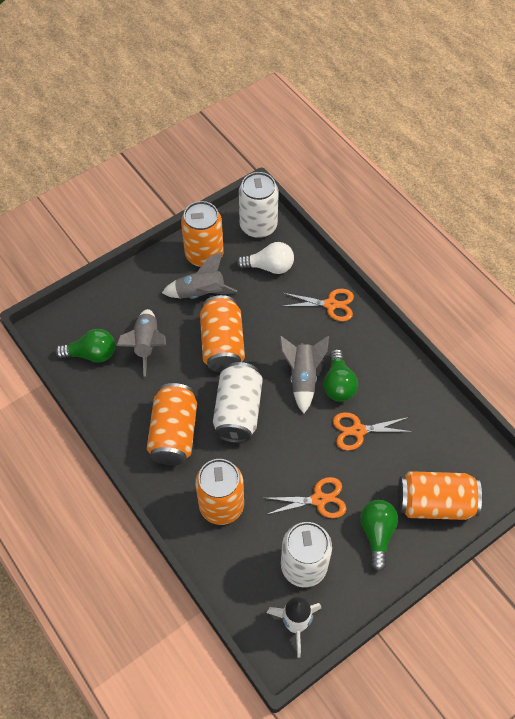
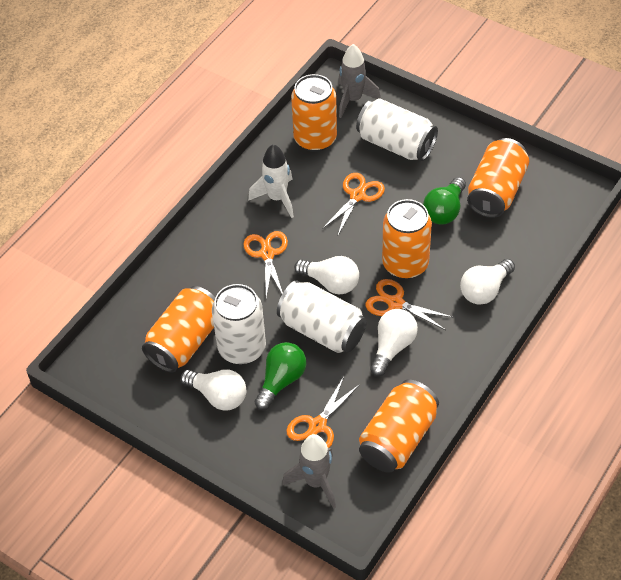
green light bulb: 3 -> 2
grey rocket: 3 -> 2
orange scissors: 3 -> 4
white light bulb: 1 -> 4

